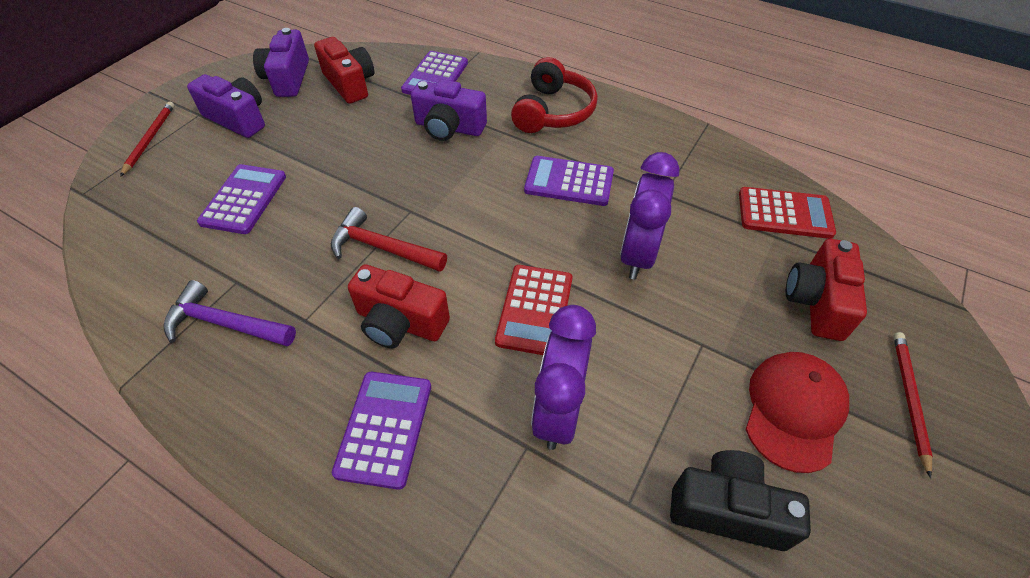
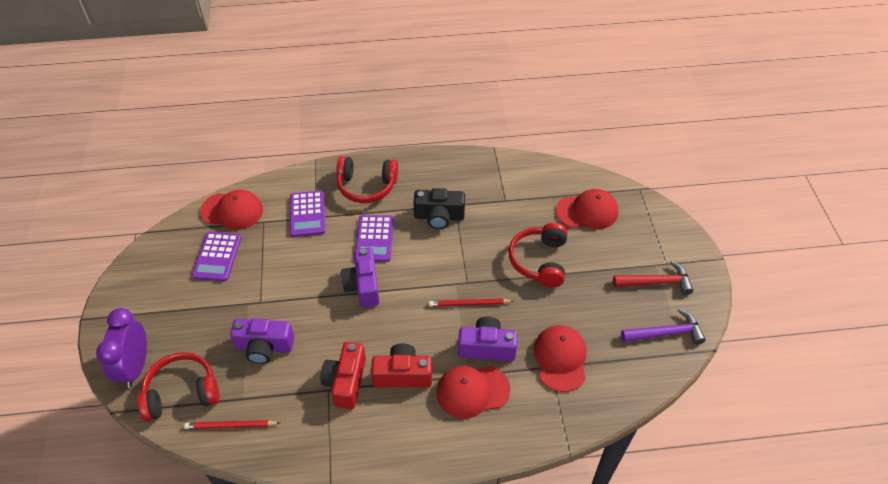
purple calculator: 4 -> 3
purple clock: 2 -> 1
red calculator: 2 -> 0
red camera: 3 -> 2
red cap: 1 -> 4
red headphones: 1 -> 3

